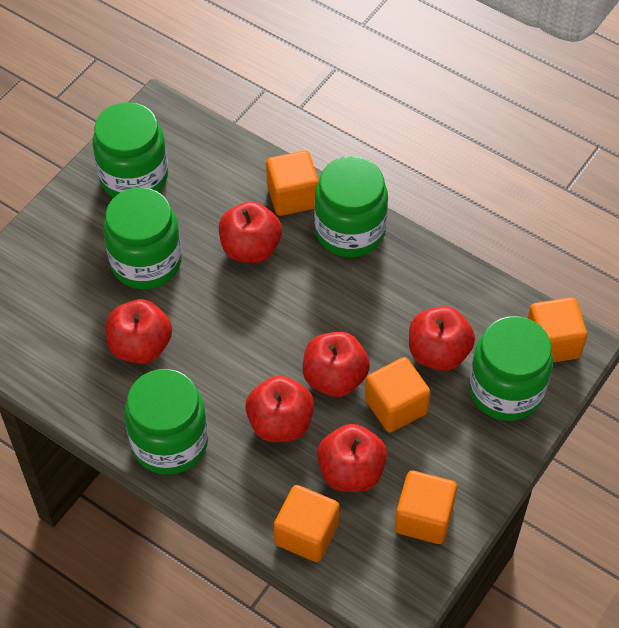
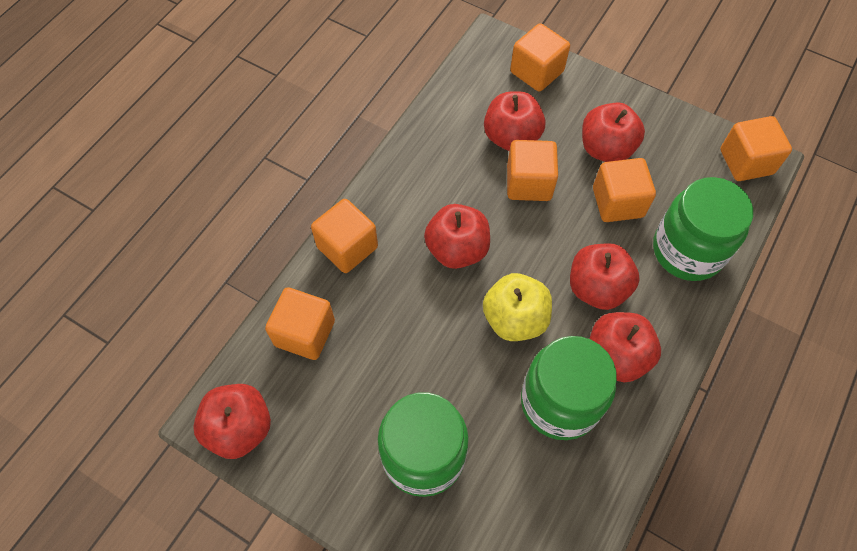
green jar: 5 -> 3
orange cube: 5 -> 6
yellow apple: 0 -> 1

